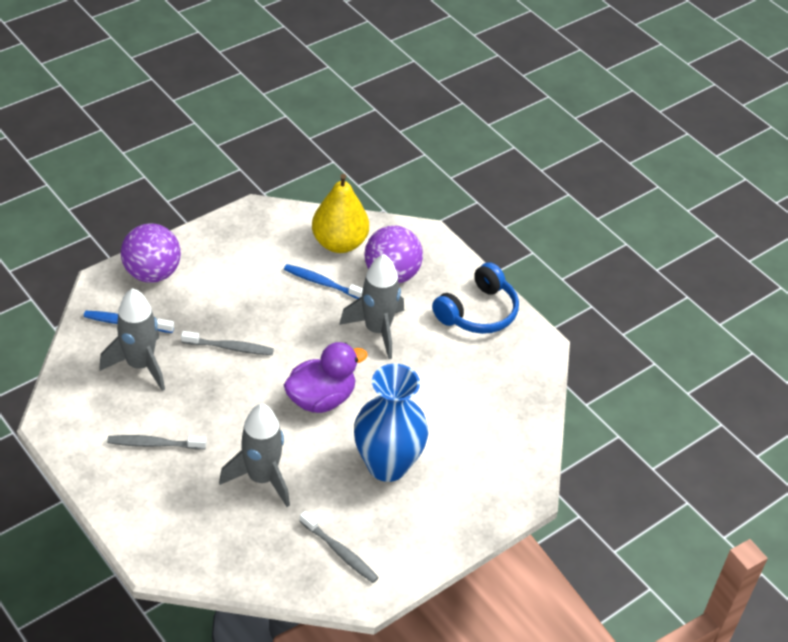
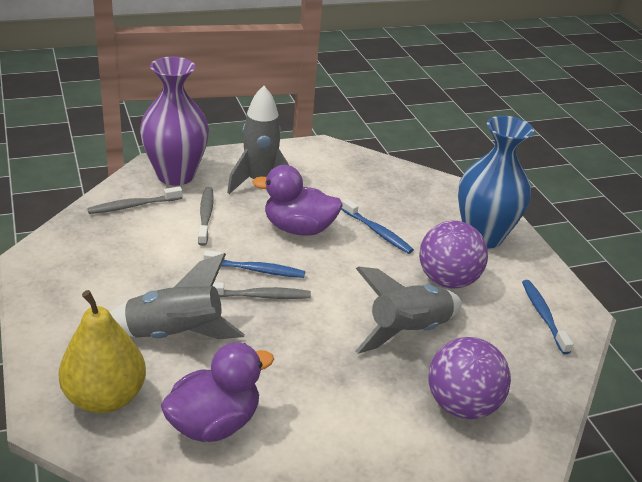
blue headphones: 1 -> 0
blue toothbrush: 2 -> 3
purple duck: 1 -> 2
purple vase: 0 -> 1

